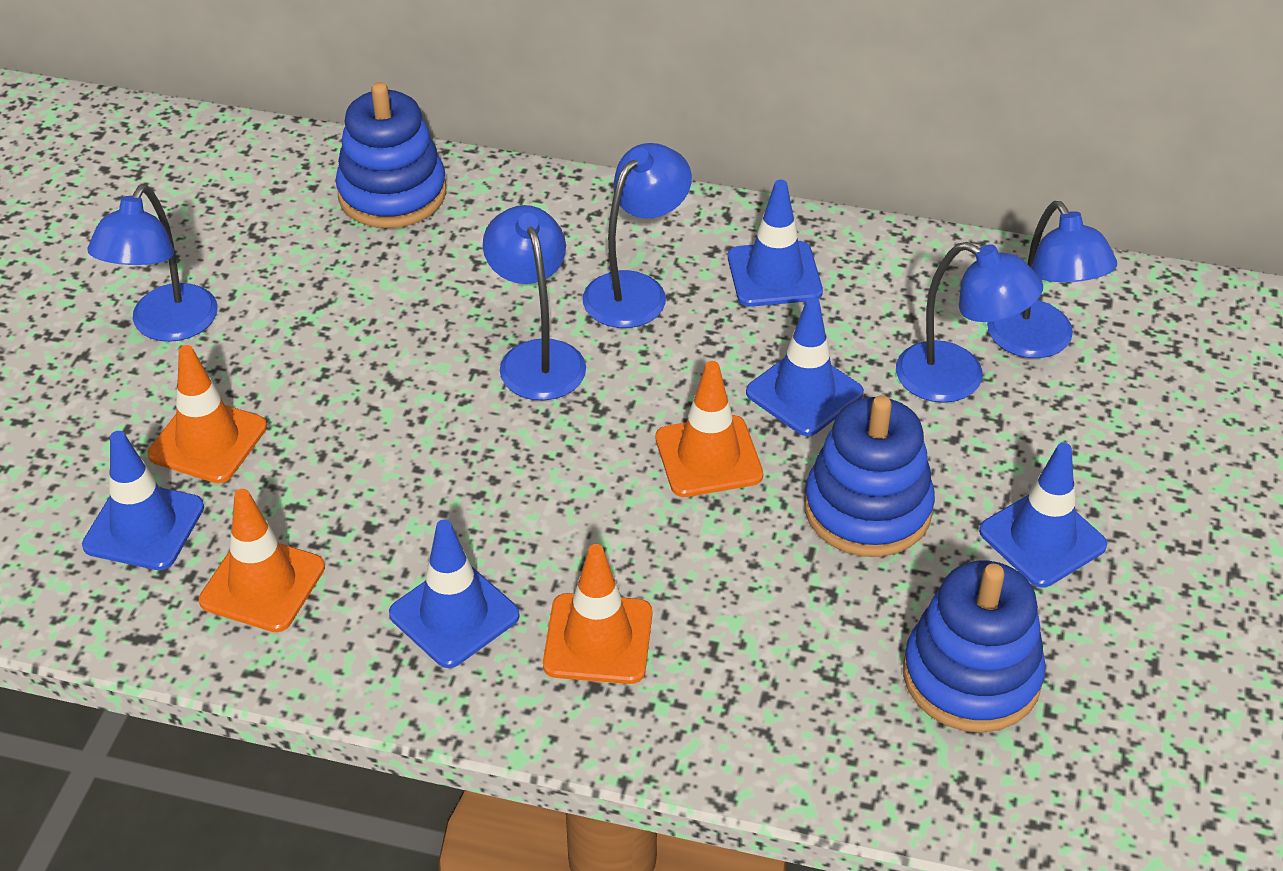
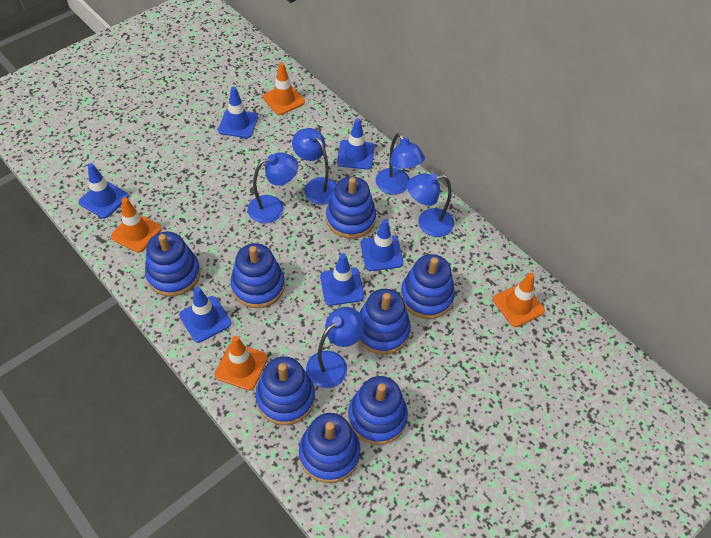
blue stacking toy: 3 -> 8
blue traffic cone: 5 -> 6

